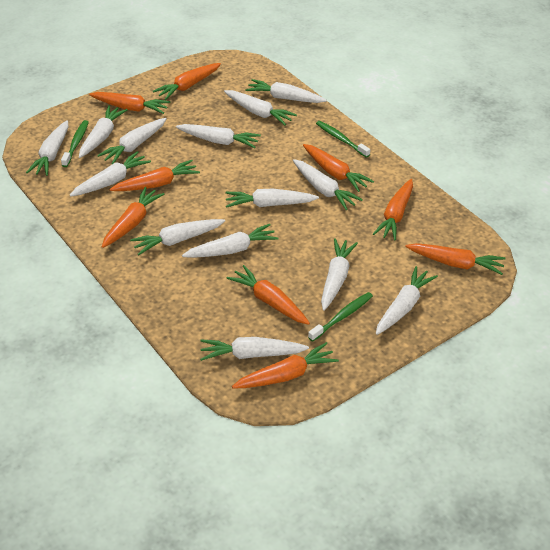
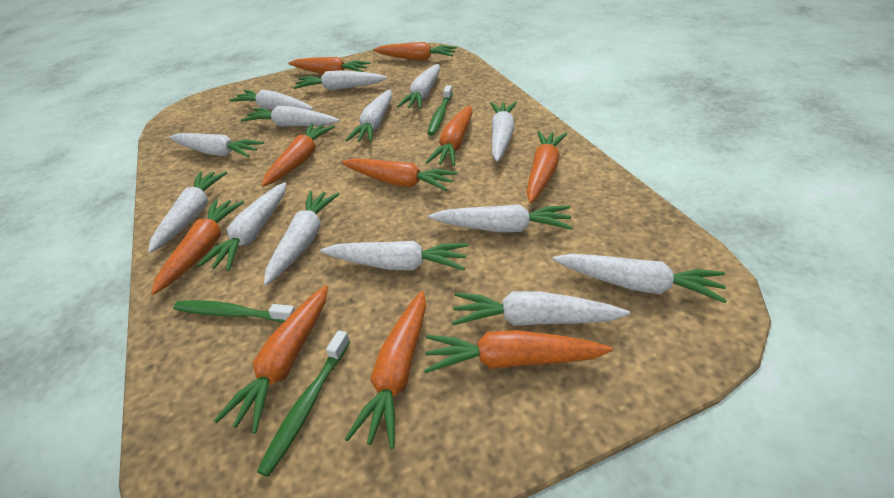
orange carrot: 9 -> 10

